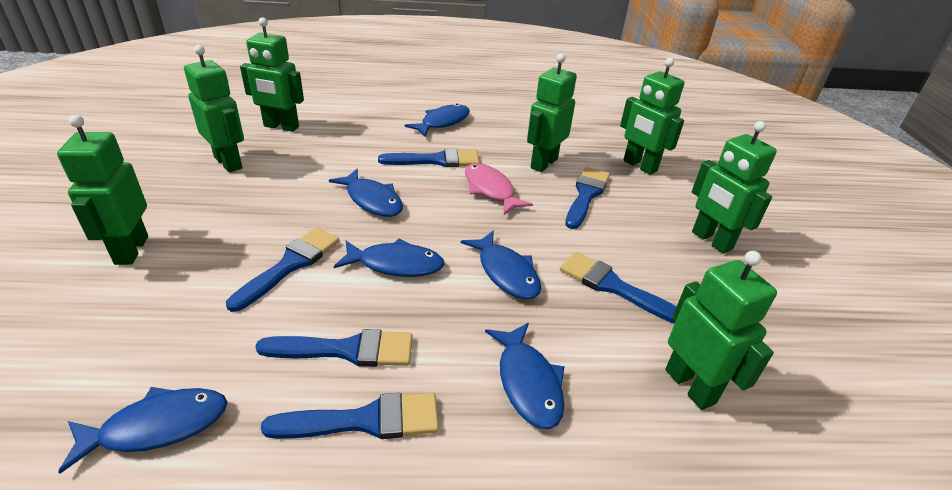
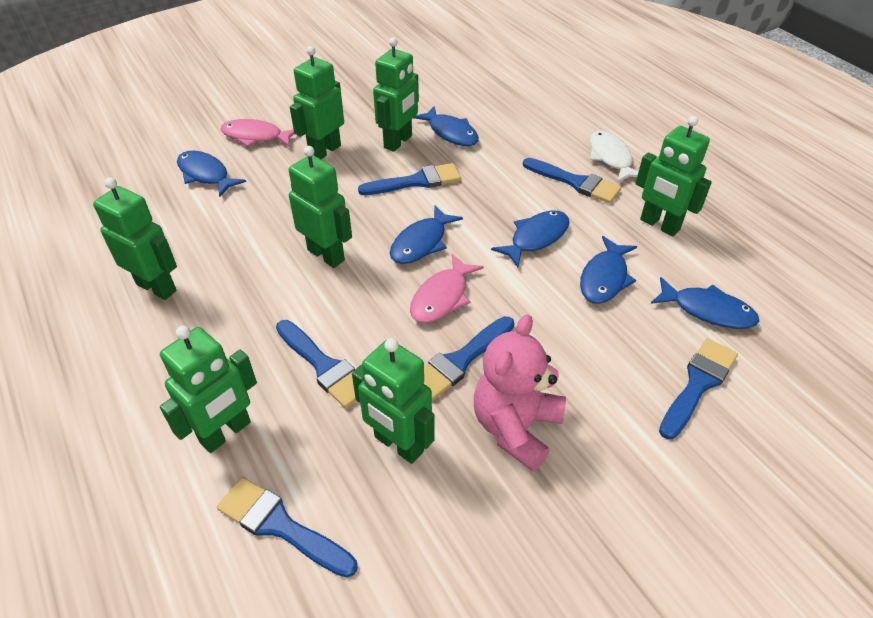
pink fish: 1 -> 2
pink teddy bear: 0 -> 1
white fish: 0 -> 1

